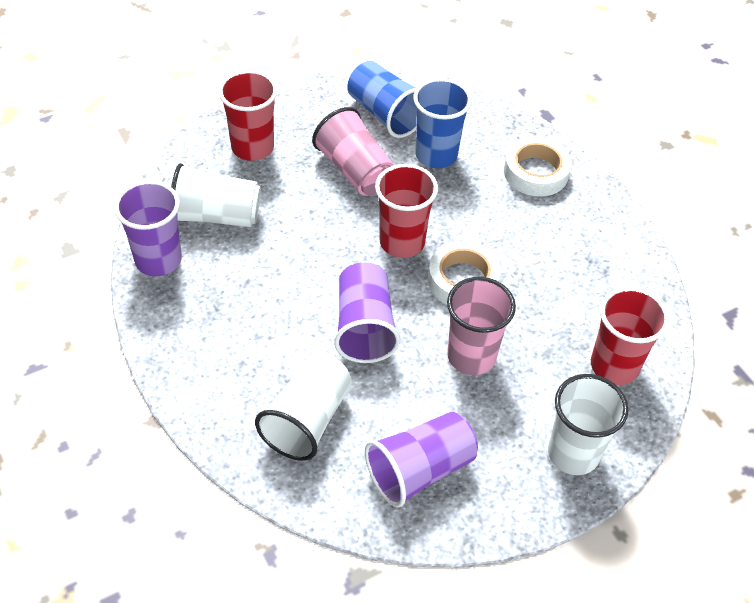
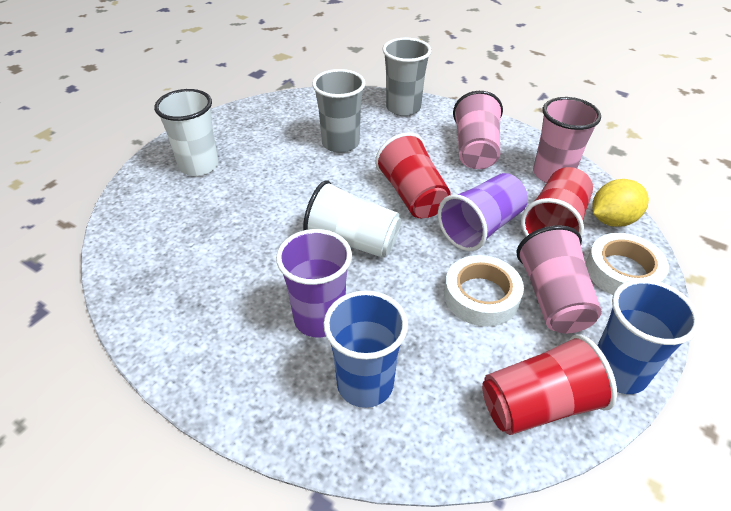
grey cup: 0 -> 2
pink cup: 2 -> 3
purple cup: 3 -> 2
white cup: 3 -> 2
yellow lemon: 0 -> 1

